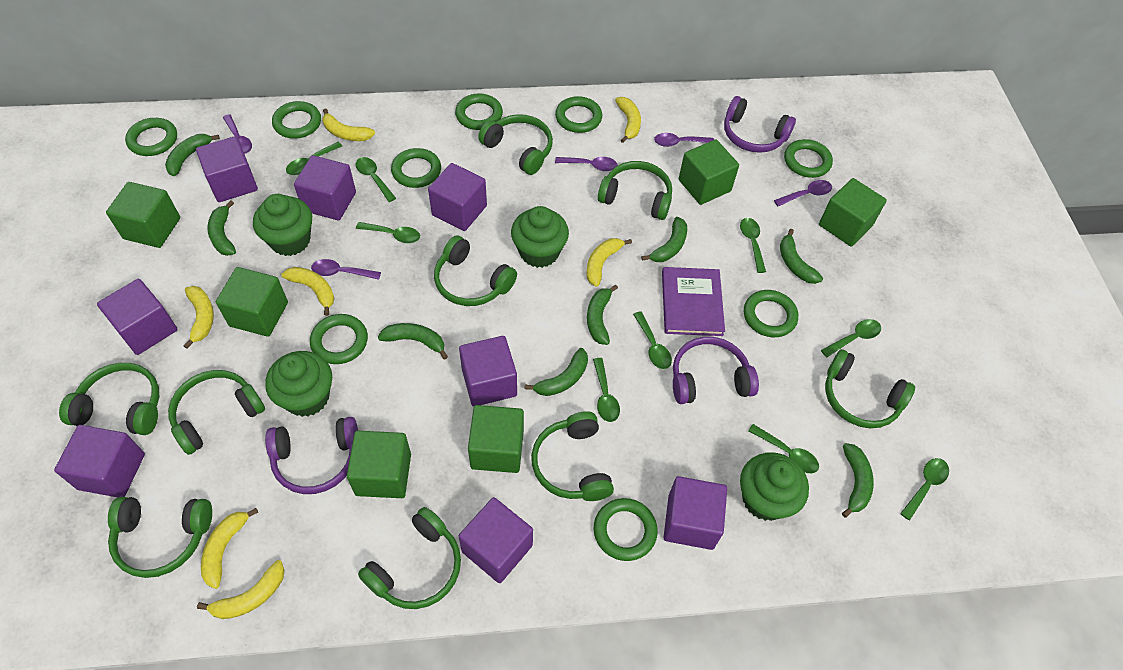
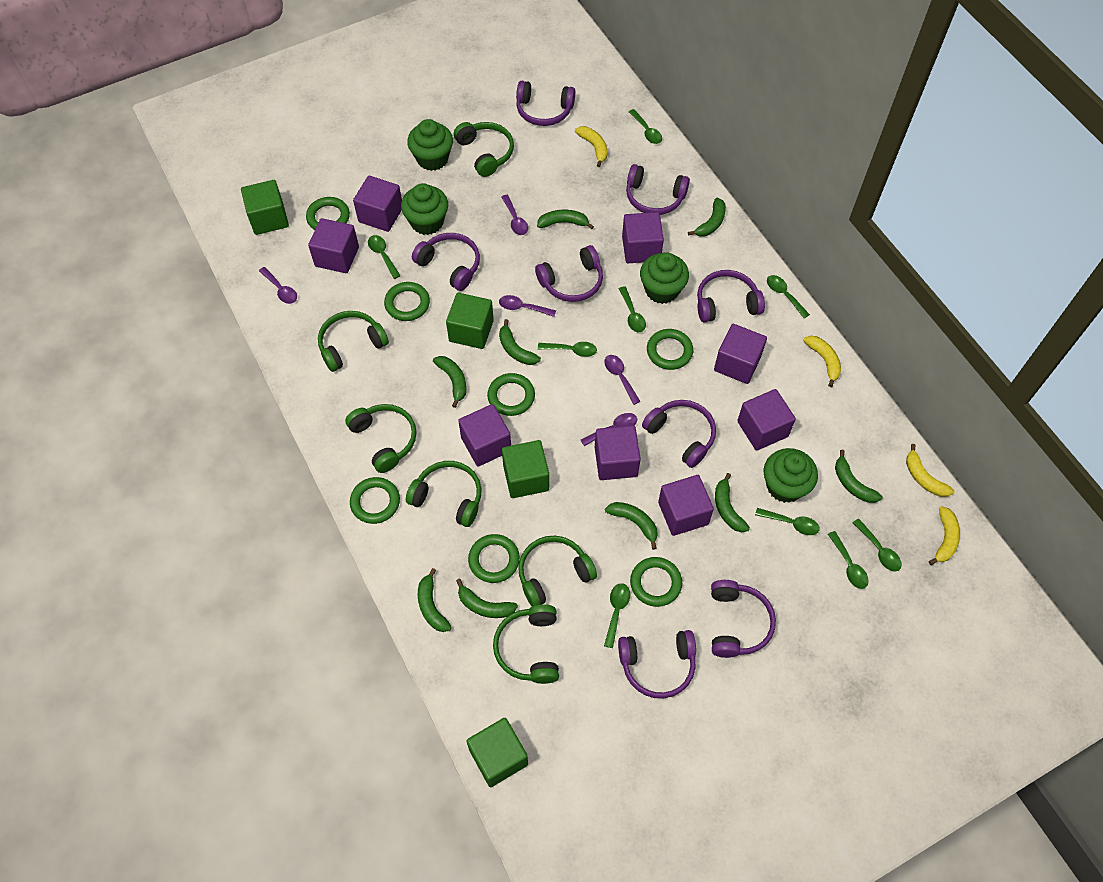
green banana: 8 -> 9
green cube: 6 -> 4
green headphones: 9 -> 6
green ring: 9 -> 7
purple book: 1 -> 0
purple headphones: 3 -> 8
yellow banana: 7 -> 4

